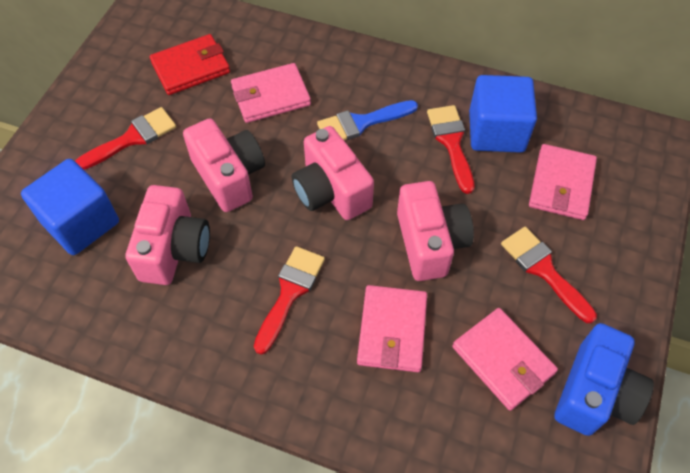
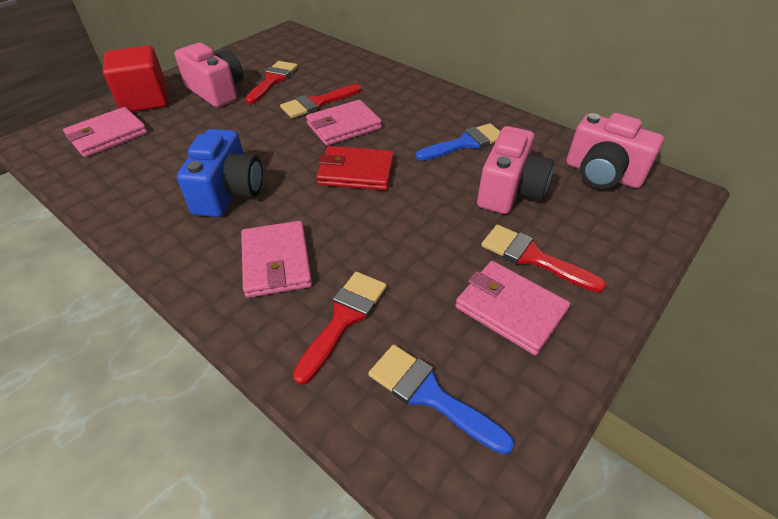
blue brush: 1 -> 2
blue cube: 2 -> 0
pink camera: 4 -> 3
red cube: 0 -> 1

